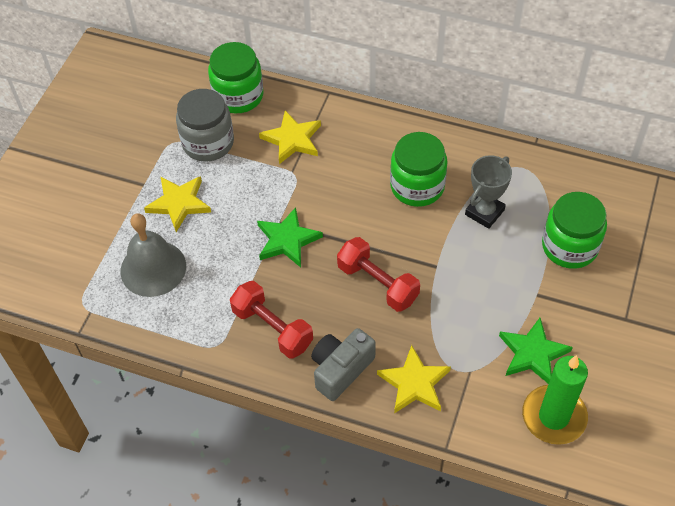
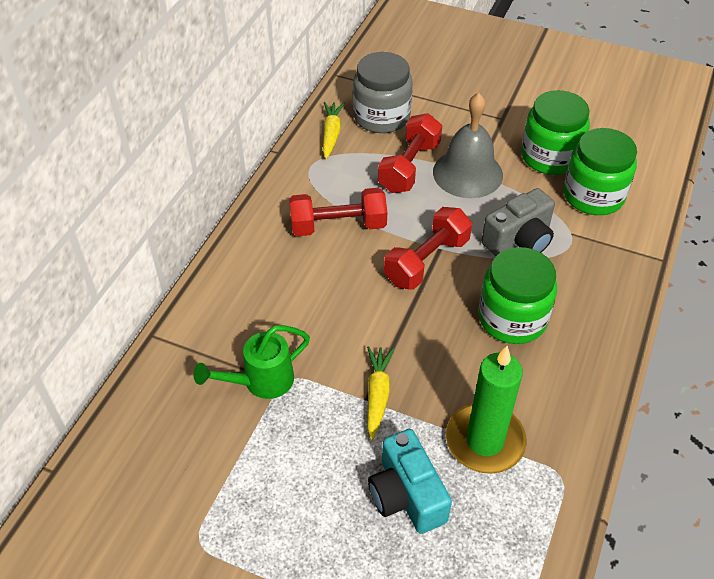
green star: 2 -> 0
green watering can: 0 -> 1
grey trophy: 1 -> 0
red dumbbell: 2 -> 3
turquoise camera: 0 -> 1
yellow carrot: 0 -> 2
yellow star: 3 -> 0

